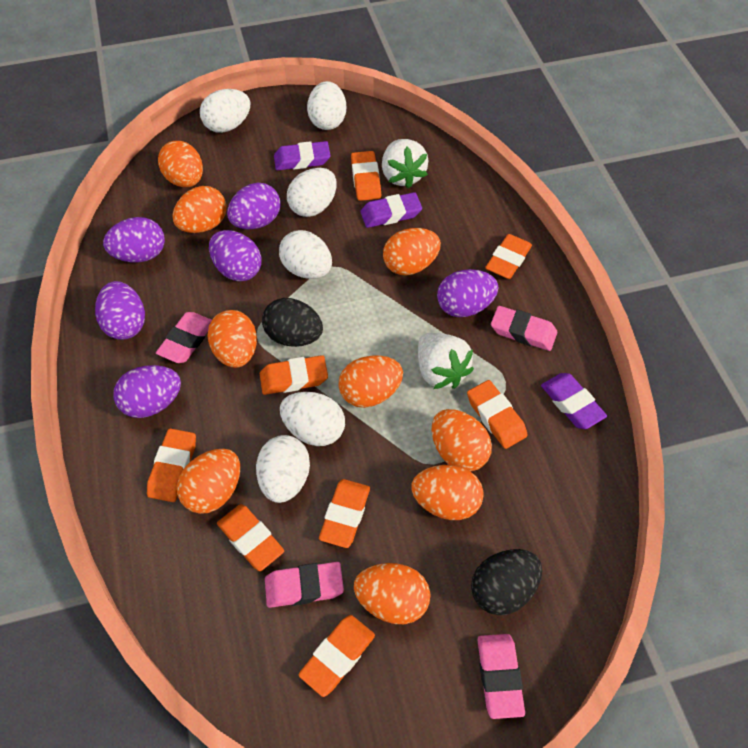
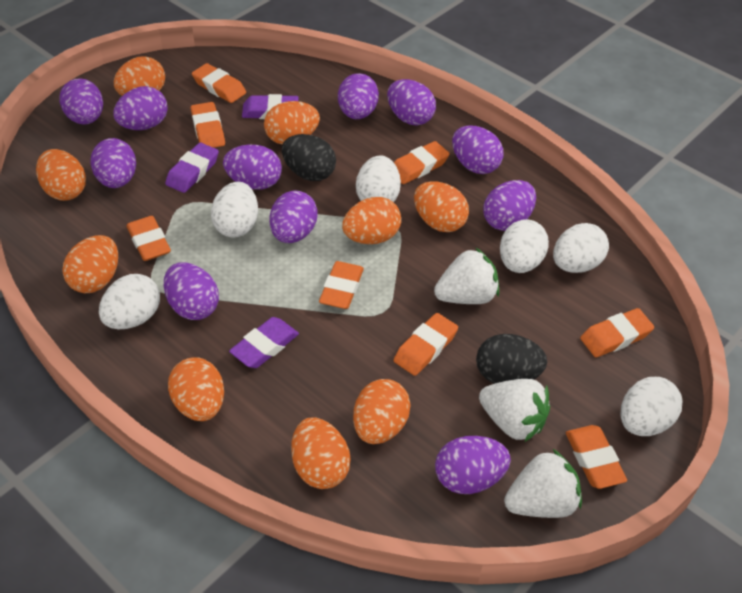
pink eraser: 4 -> 0
purple egg: 6 -> 11
white strawberry: 2 -> 3

